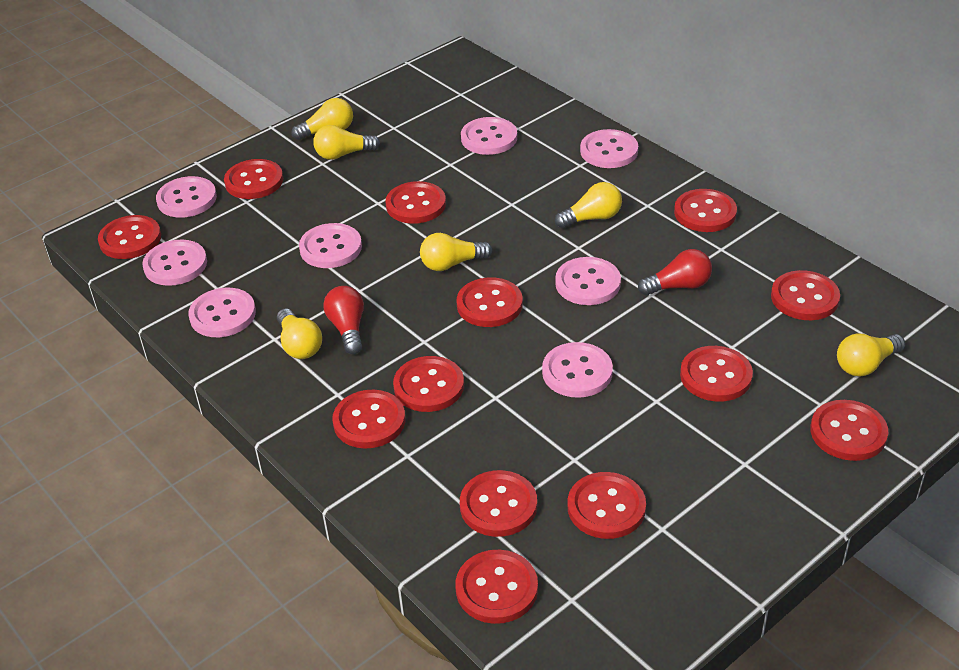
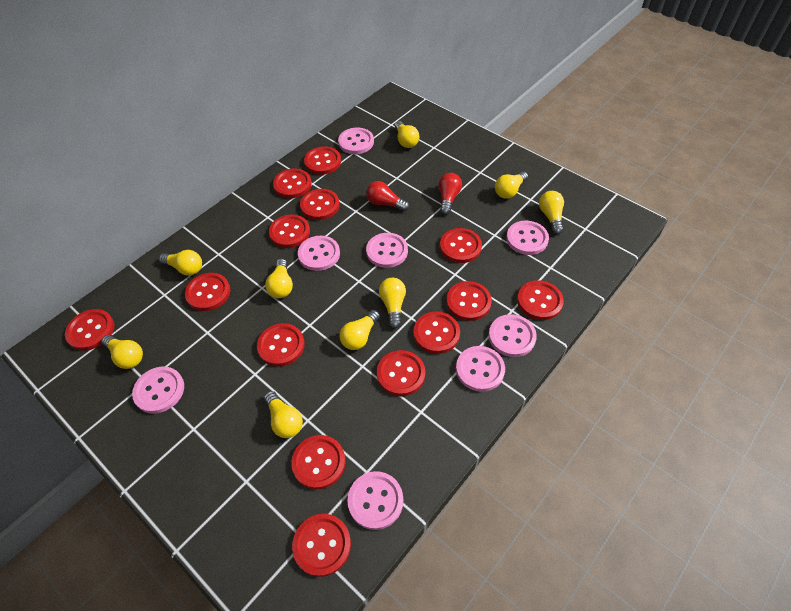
red button: 13 -> 14
yellow light bulb: 6 -> 9

